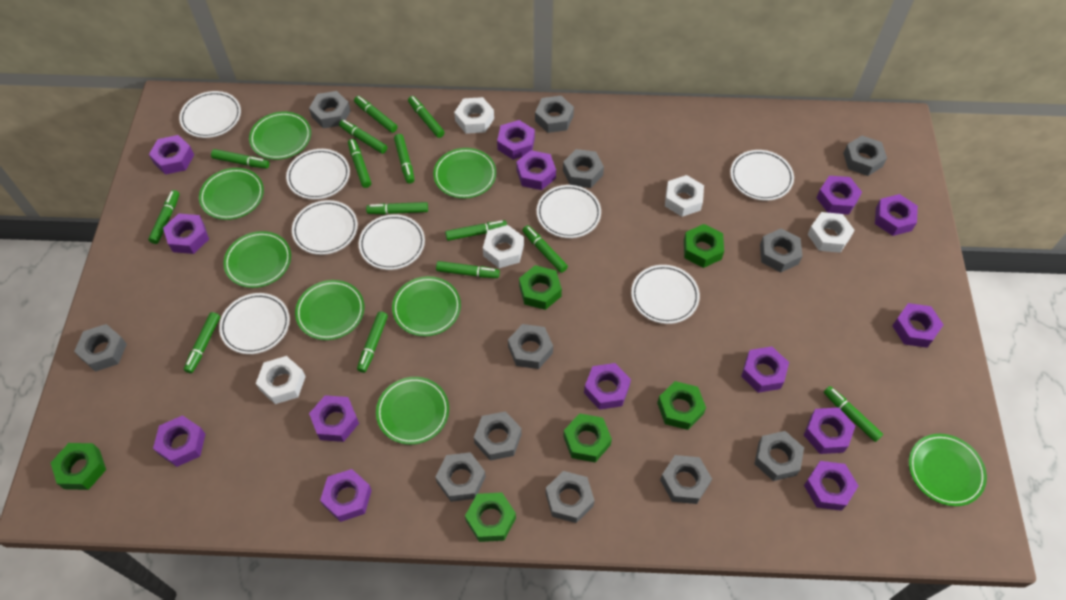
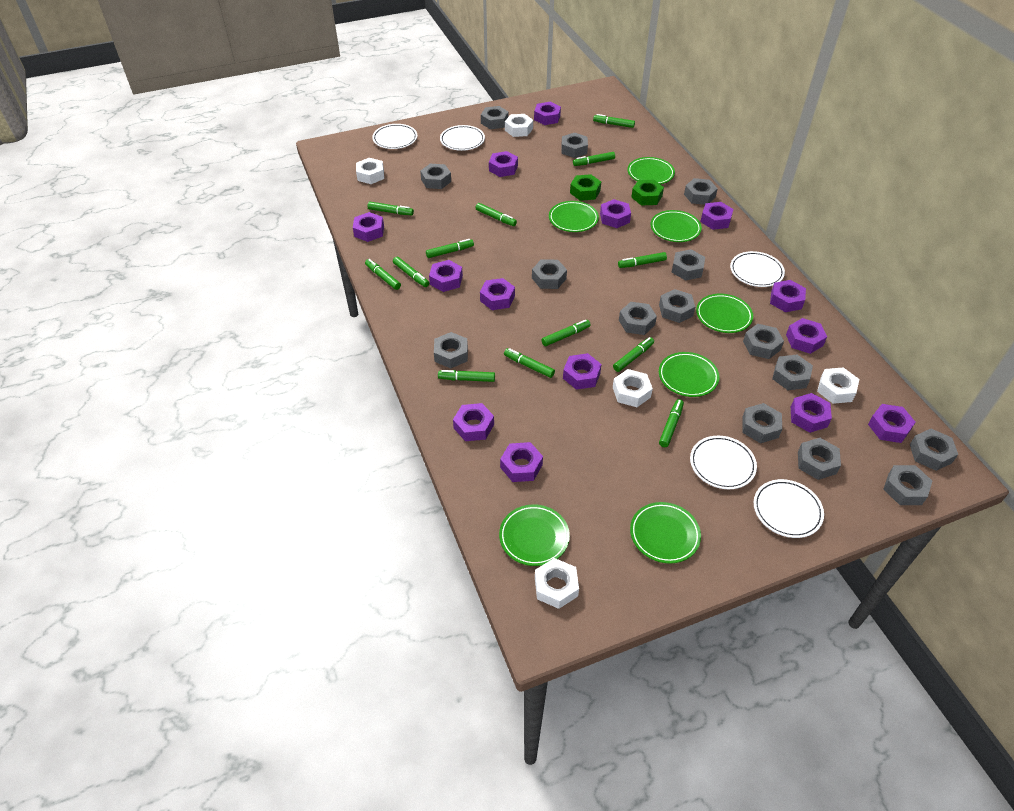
green marker: 14 -> 13
green nut: 6 -> 2
green plate: 8 -> 7
grey nut: 12 -> 15
white plate: 8 -> 5

